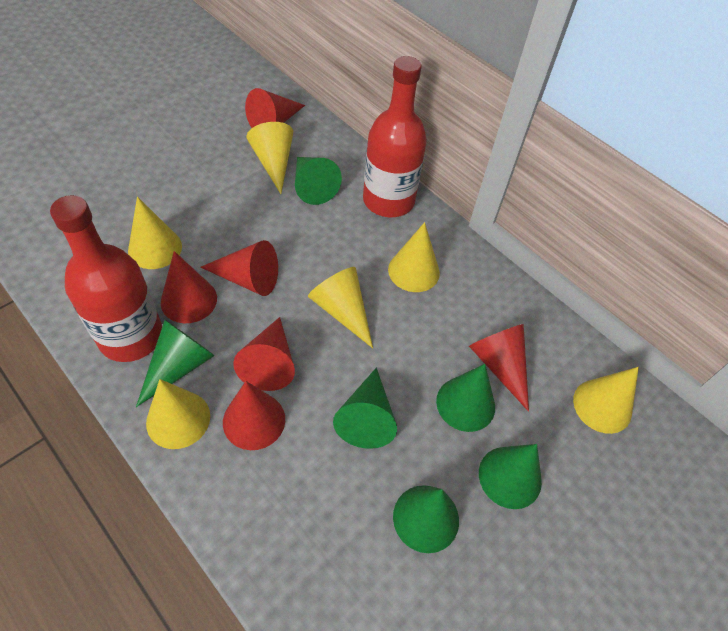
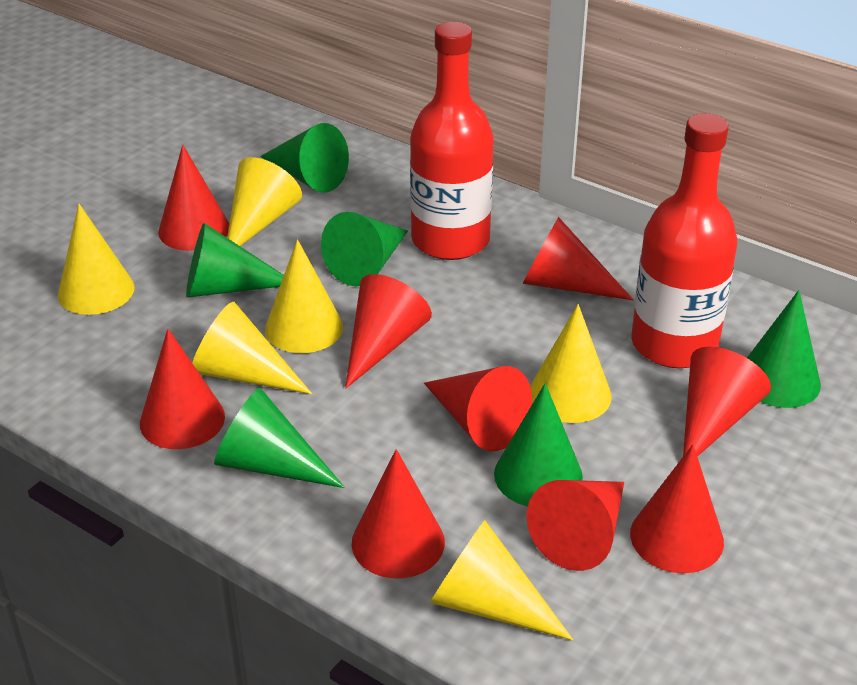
red cone: 6 -> 9

